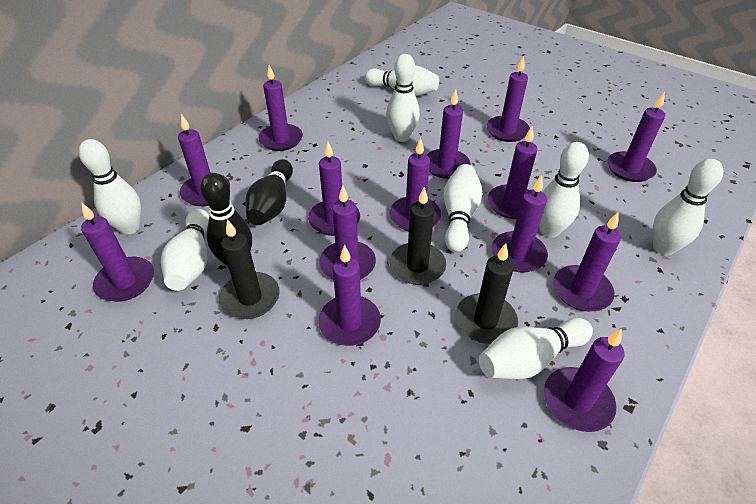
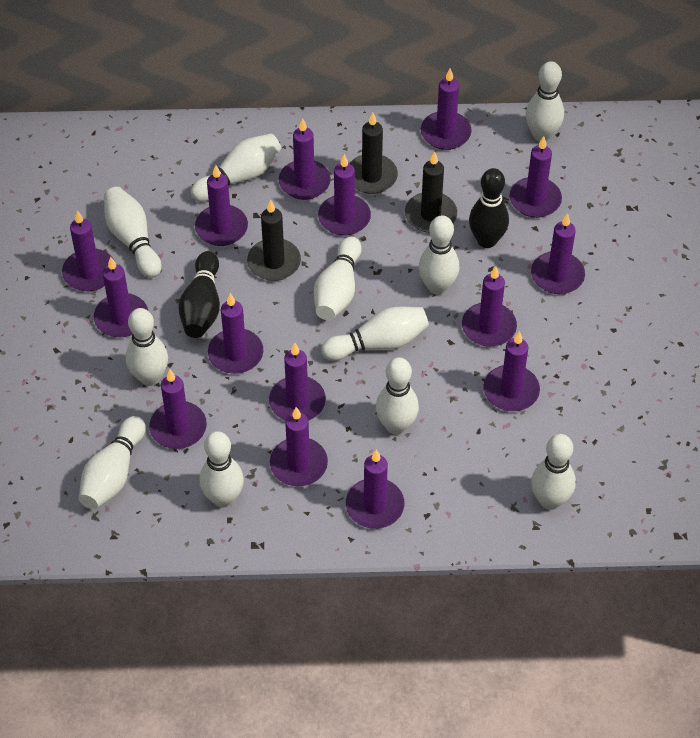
purple candle: 14 -> 15
white bowling pin: 8 -> 11

